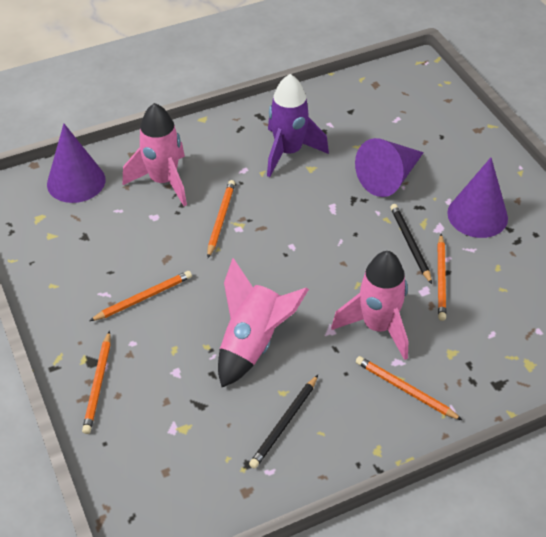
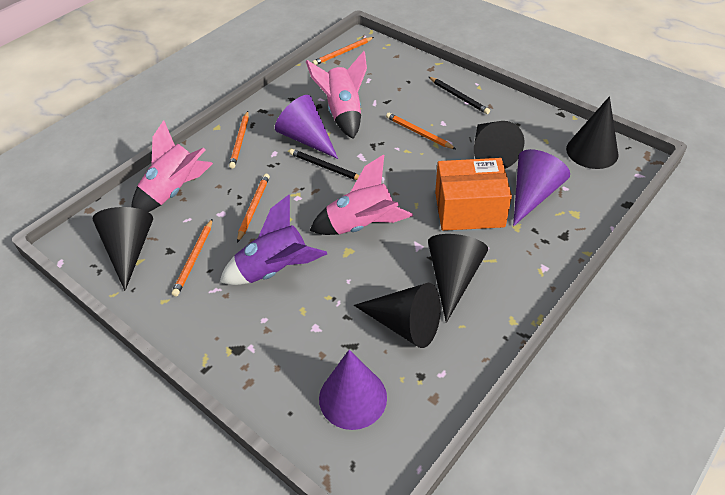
black cone: 0 -> 5
orange box: 0 -> 1

